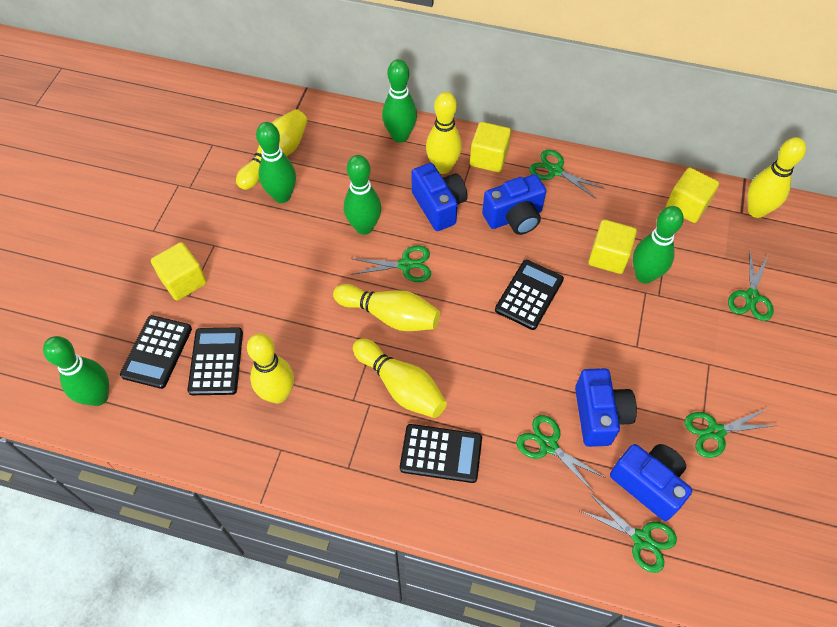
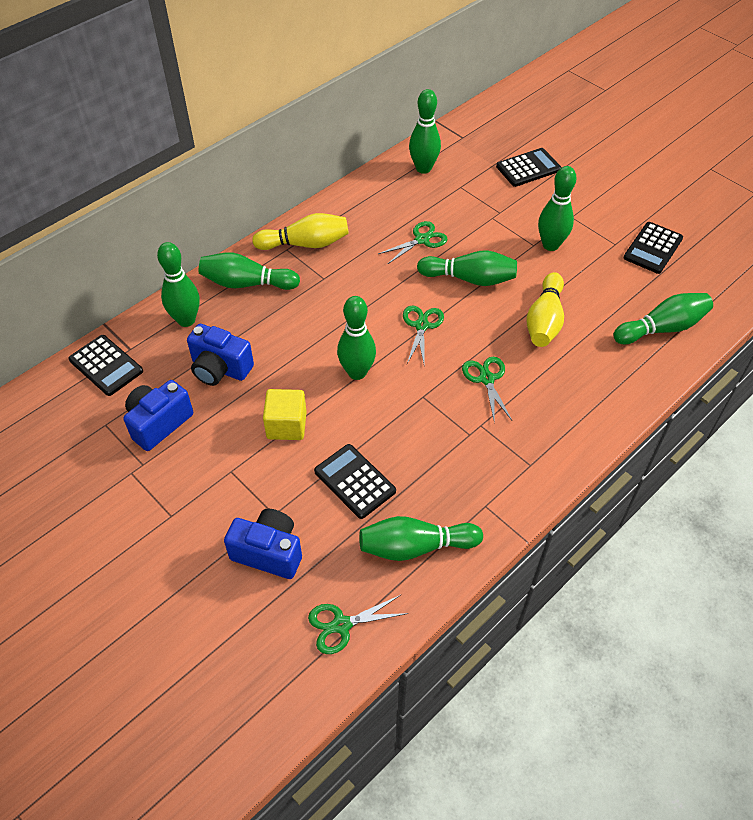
blue camera: 4 -> 3
green bowling pin: 5 -> 8
green scissors: 6 -> 4
yellow bowling pin: 6 -> 2
yellow cube: 4 -> 1

